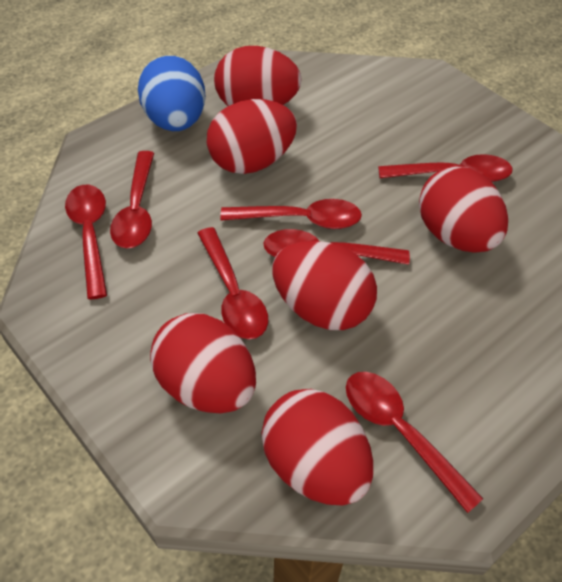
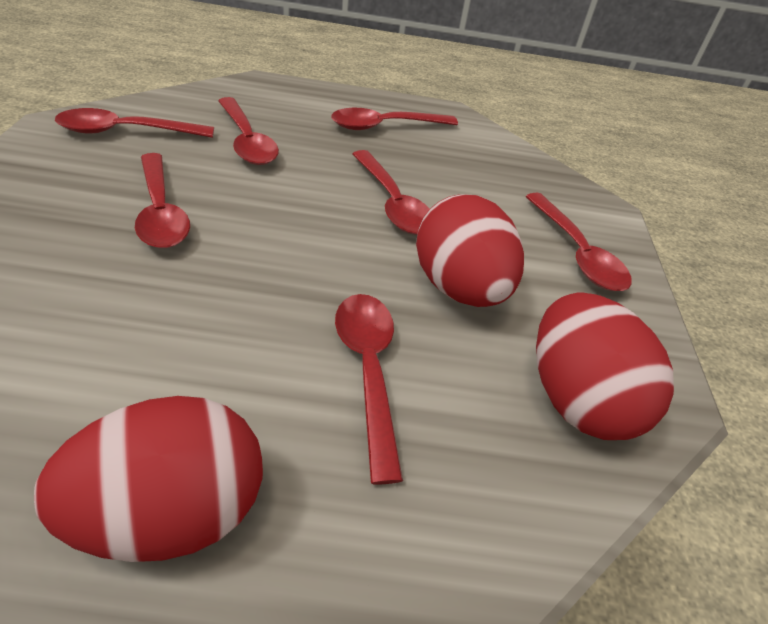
blue egg: 1 -> 0
red egg: 6 -> 3

